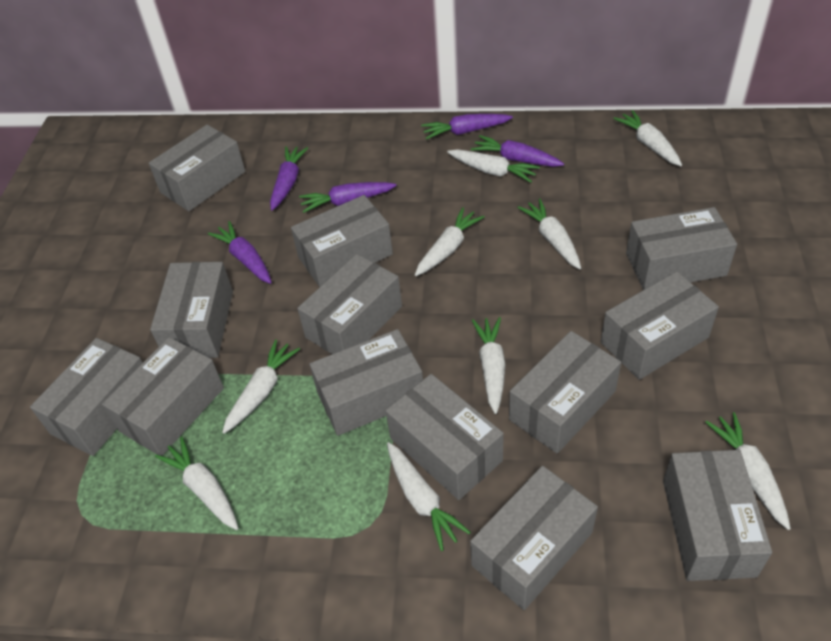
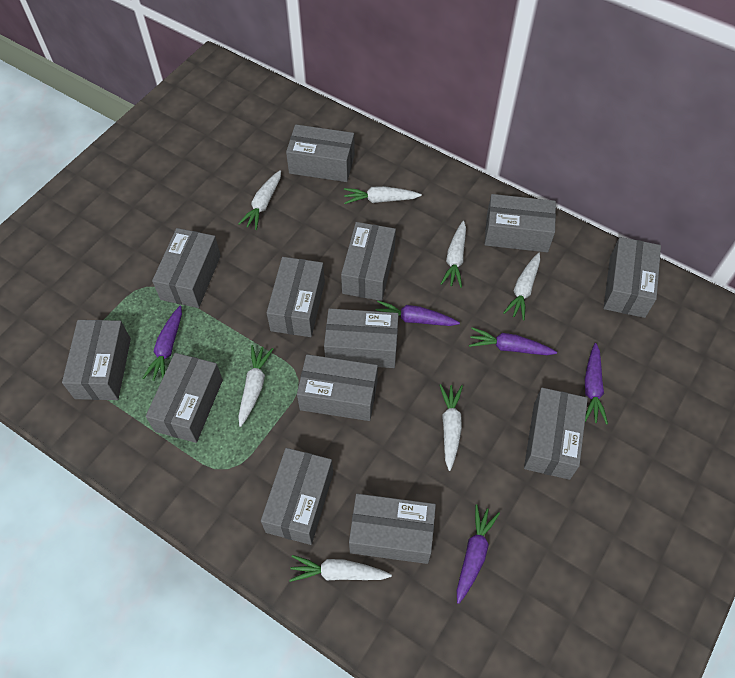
white carrot: 9 -> 7

